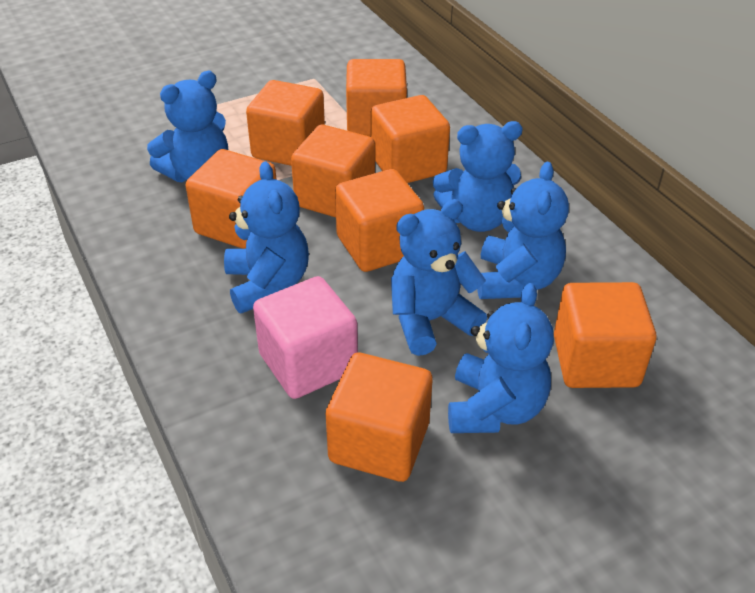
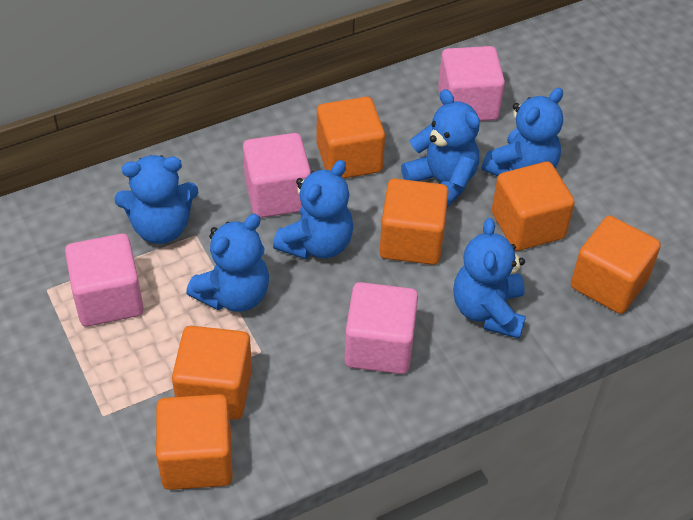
orange cube: 8 -> 6
pink cube: 1 -> 4

